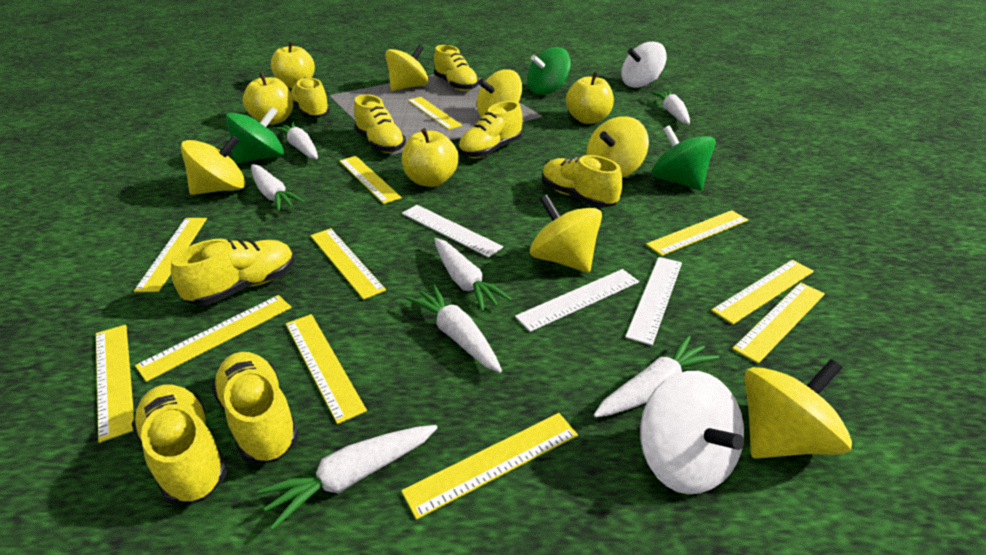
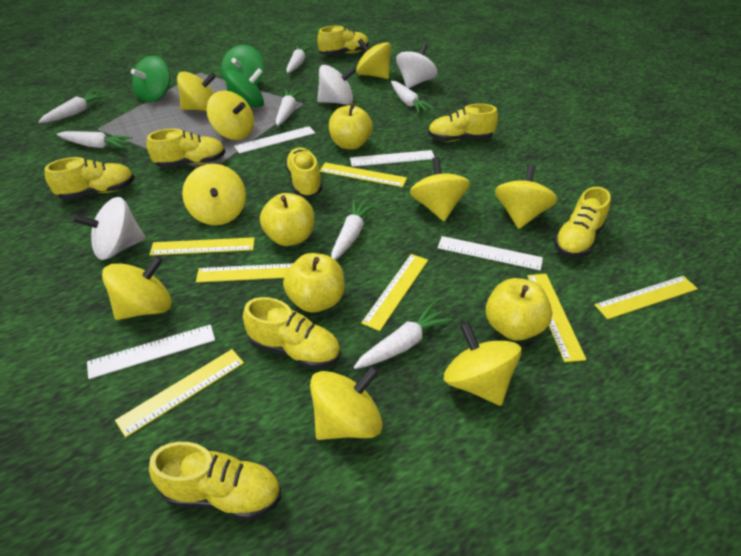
white ruler: 3 -> 4
white spinning top: 2 -> 3
yellow ruler: 11 -> 7
yellow spinning top: 6 -> 9

